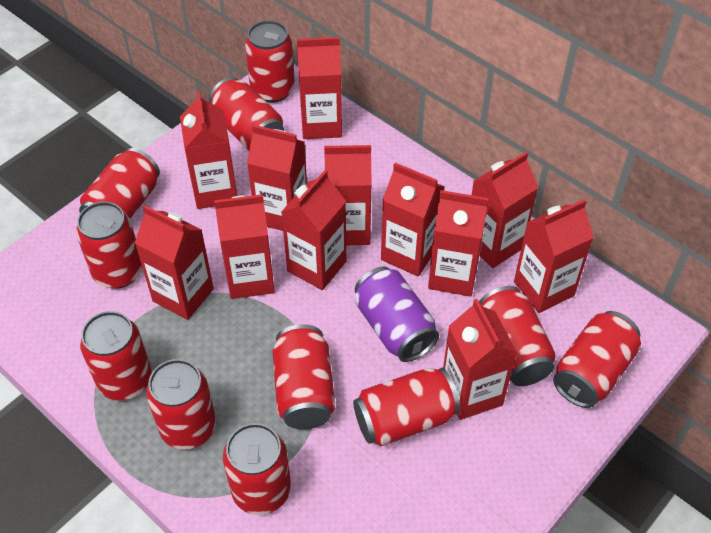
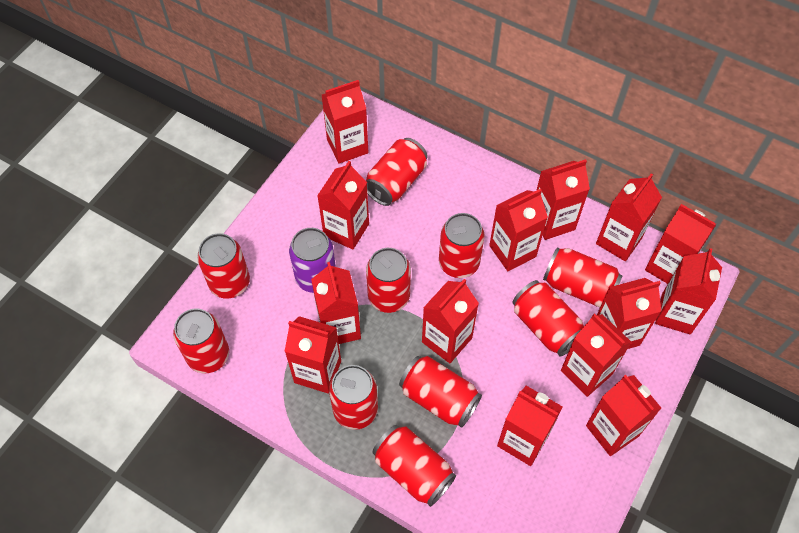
red can: 11 -> 10
red carton: 12 -> 14

